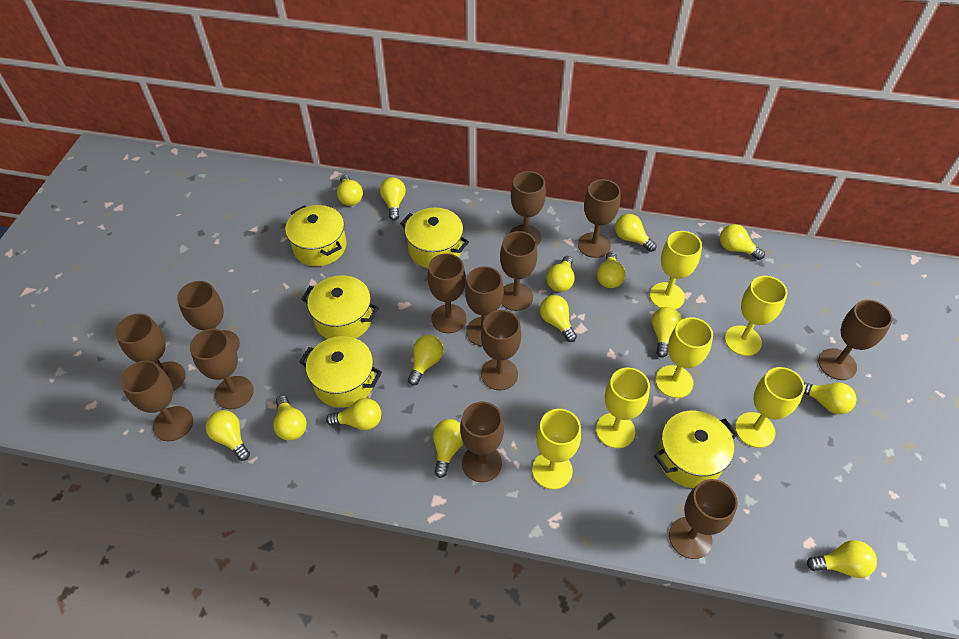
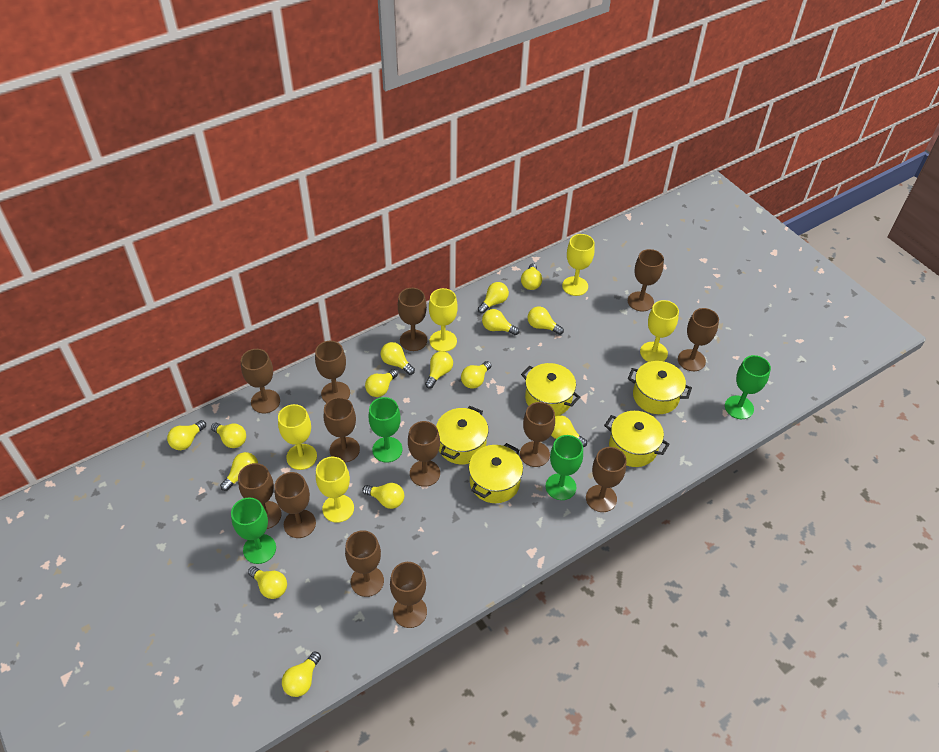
green goblet: 0 -> 4
yellow goblet: 6 -> 5

